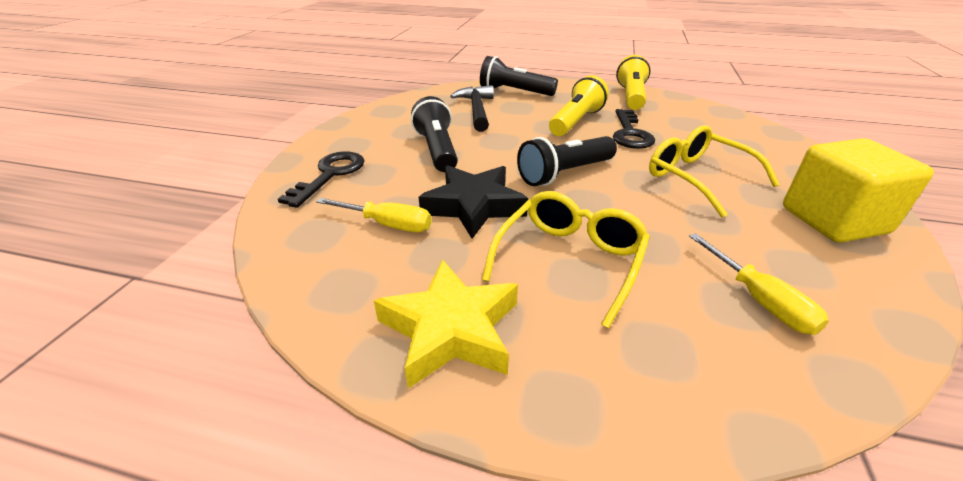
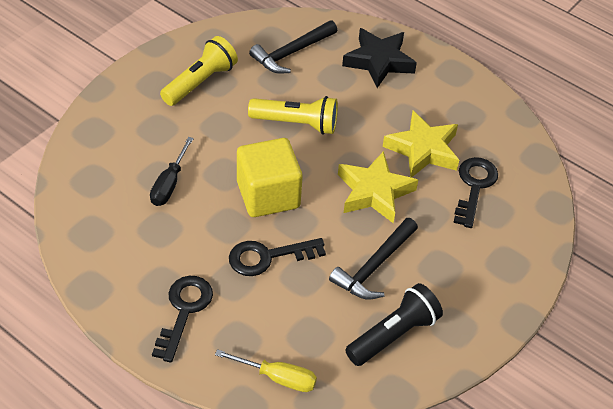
black flashlight: 3 -> 1
black hammer: 1 -> 2
black key: 2 -> 3
black screwdriver: 0 -> 1
yellow glasses: 2 -> 0
yellow screwdriver: 2 -> 1
yellow star: 1 -> 2

